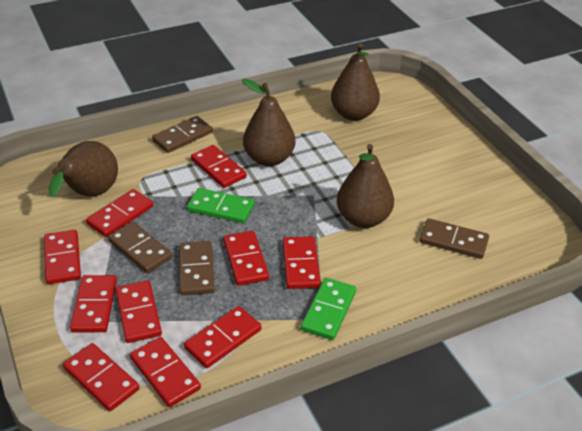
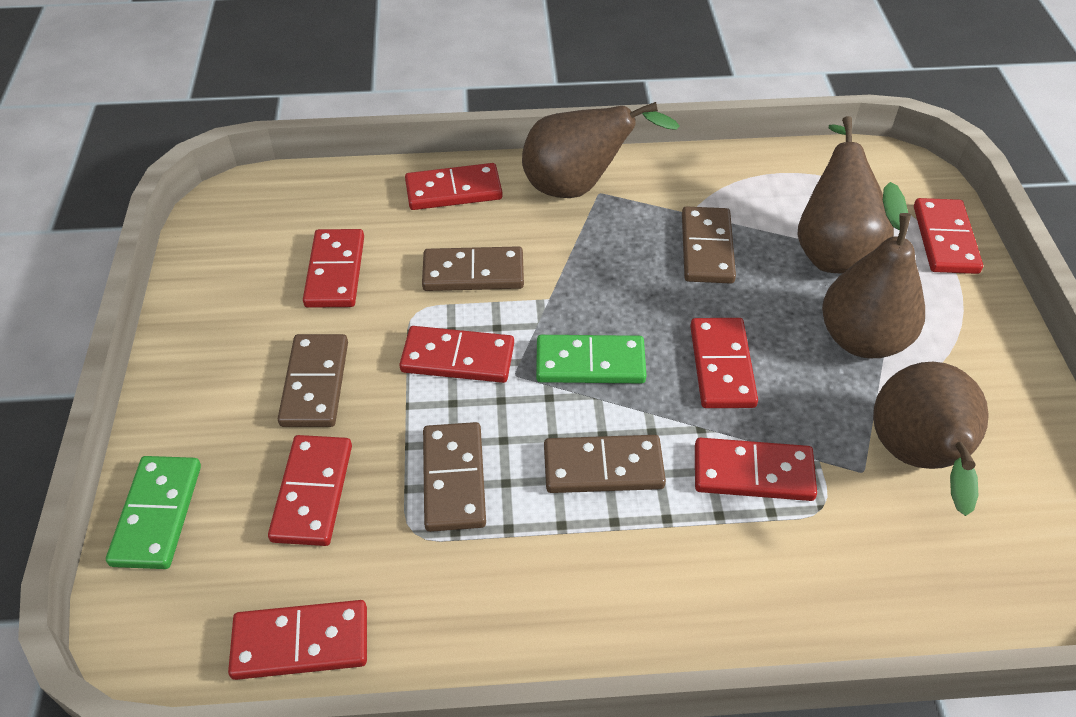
brown domino: 4 -> 5
red domino: 10 -> 8

